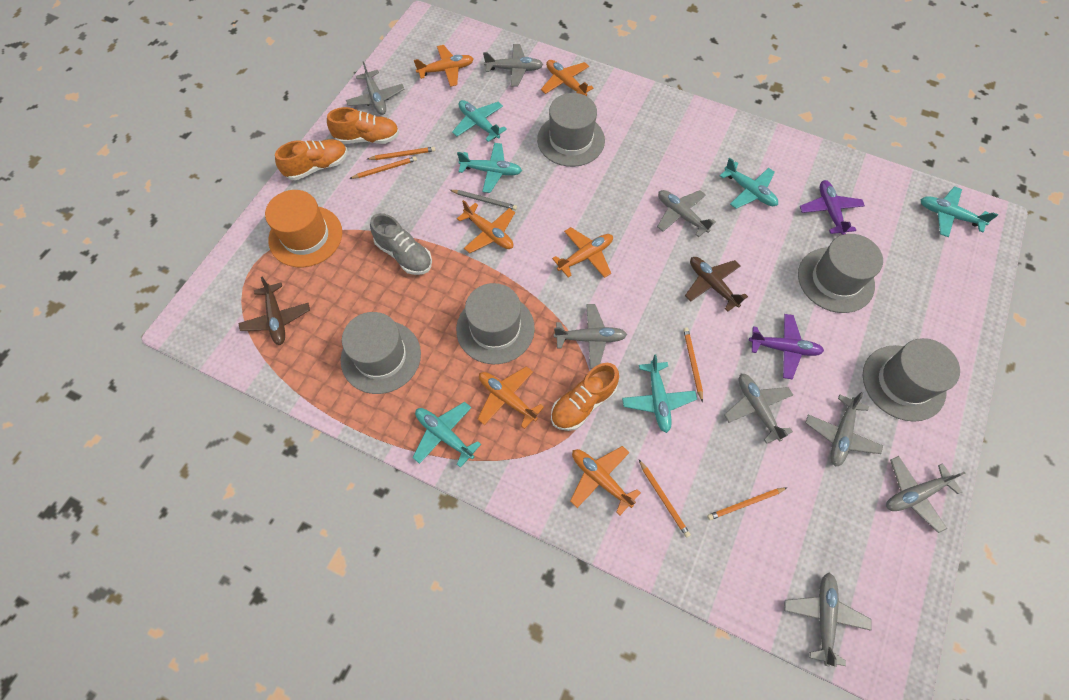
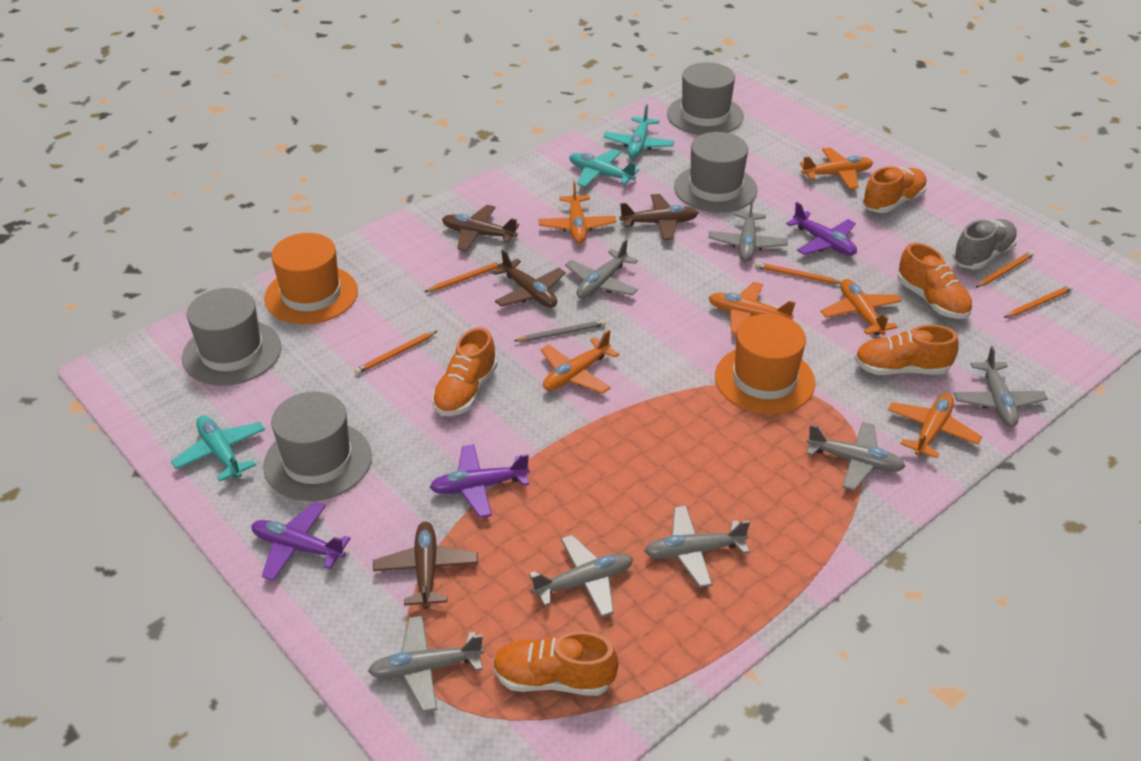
brown plane: 2 -> 4
grey hat: 5 -> 4
grey plane: 8 -> 7
orange hat: 1 -> 2
orange shoe: 3 -> 5
purple plane: 2 -> 3
turquoise plane: 6 -> 3

